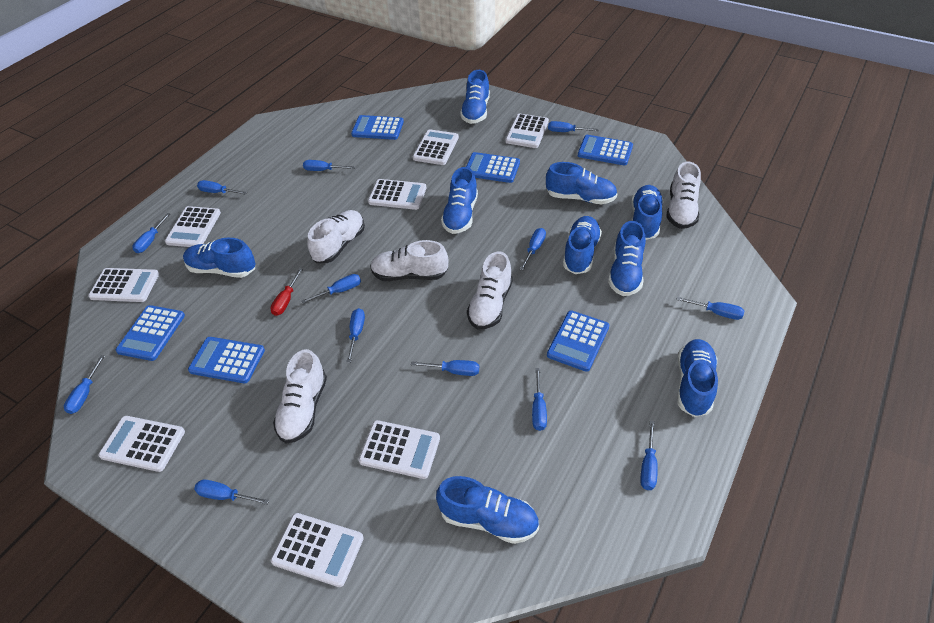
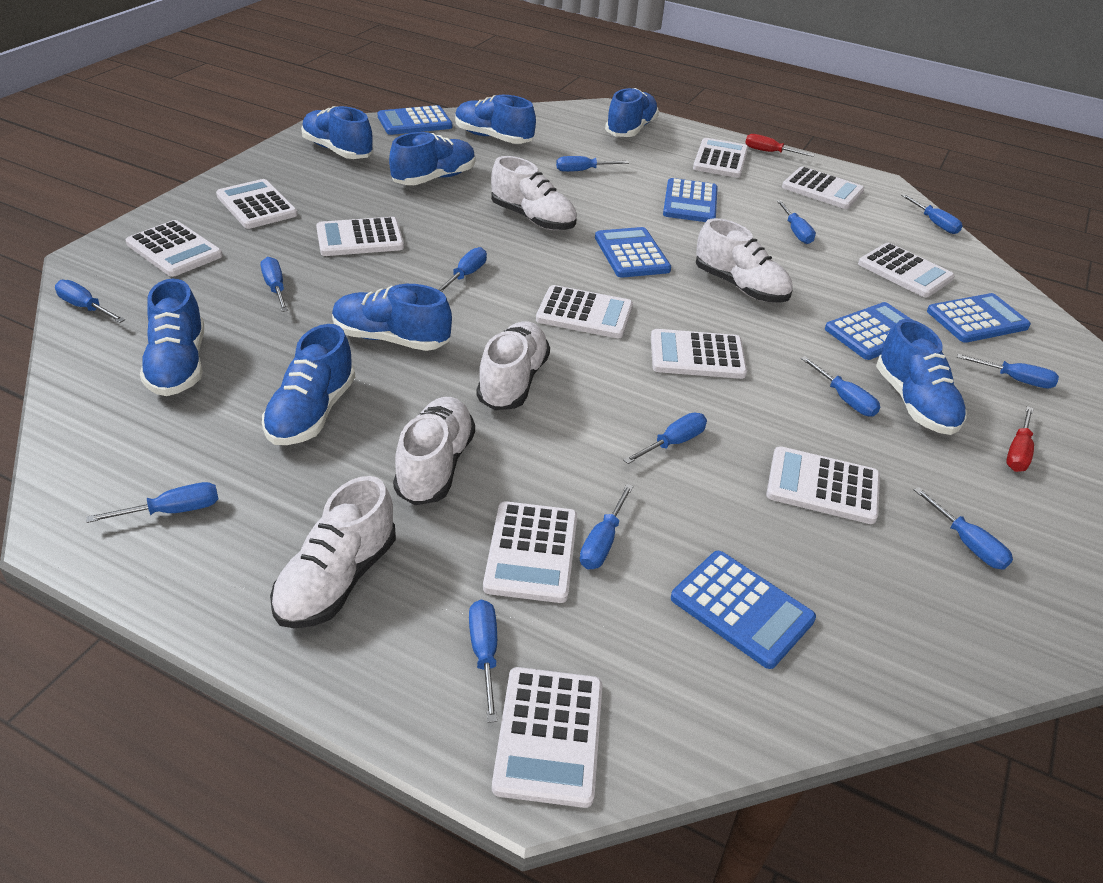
blue shoe: 9 -> 8
red screwdriver: 1 -> 2
white calculator: 8 -> 11

